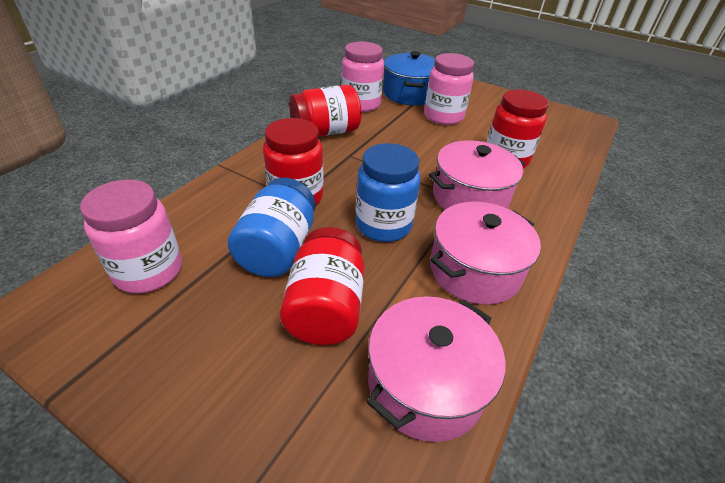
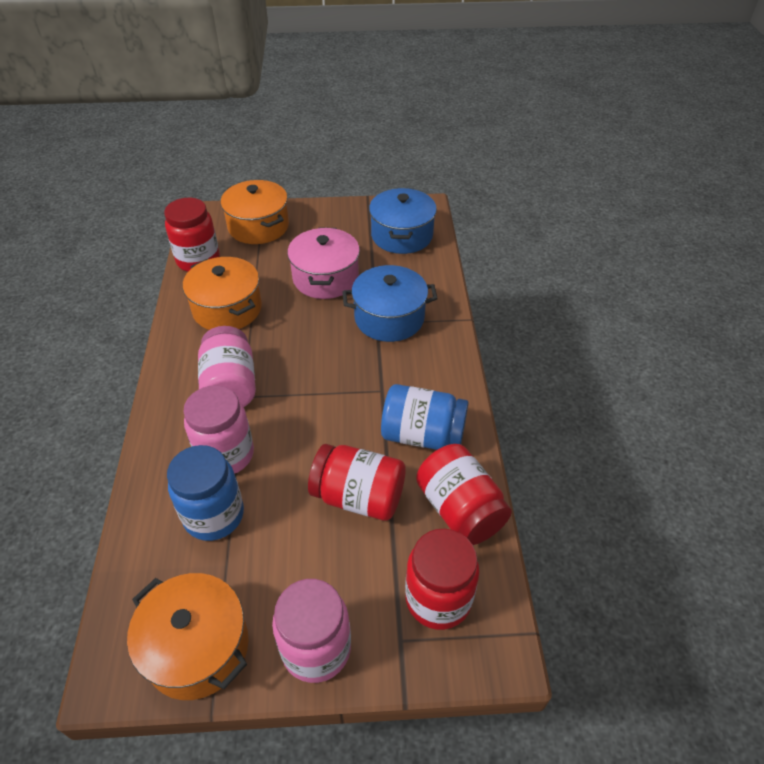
blue pot: 1 -> 2
orange pot: 0 -> 3
pink pot: 3 -> 1

